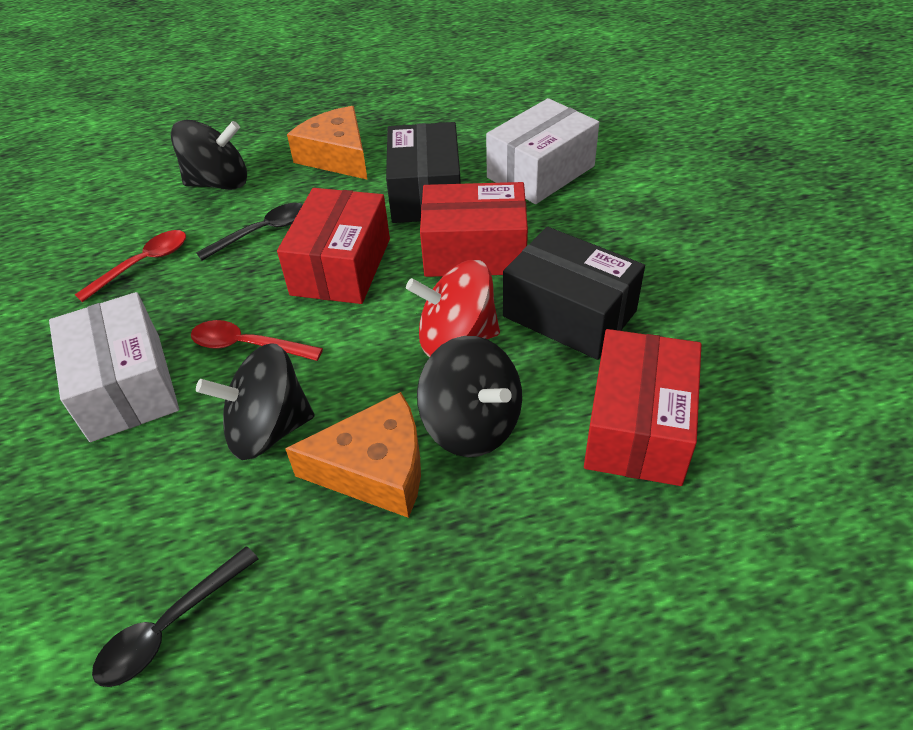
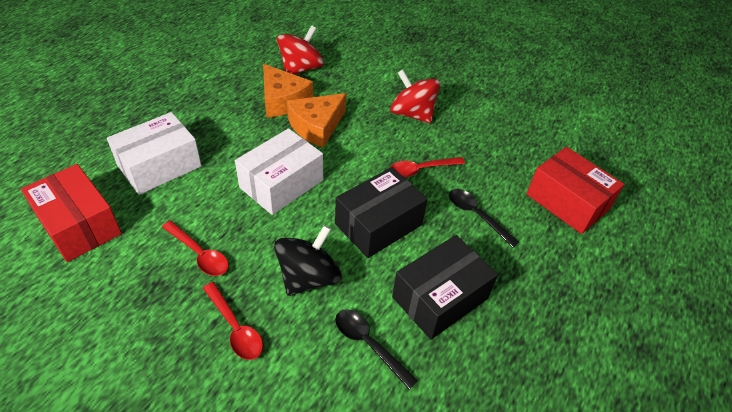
black spinning top: 3 -> 1
red box: 3 -> 2
red spinning top: 1 -> 2
red spoon: 2 -> 3

